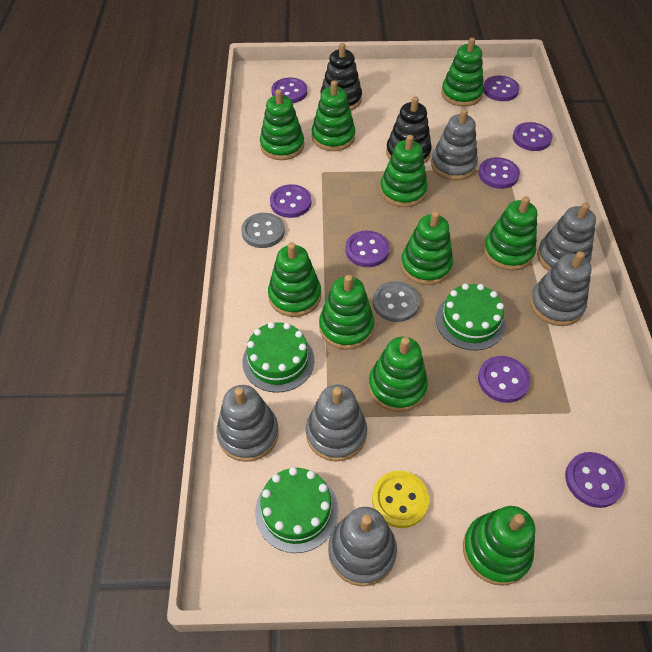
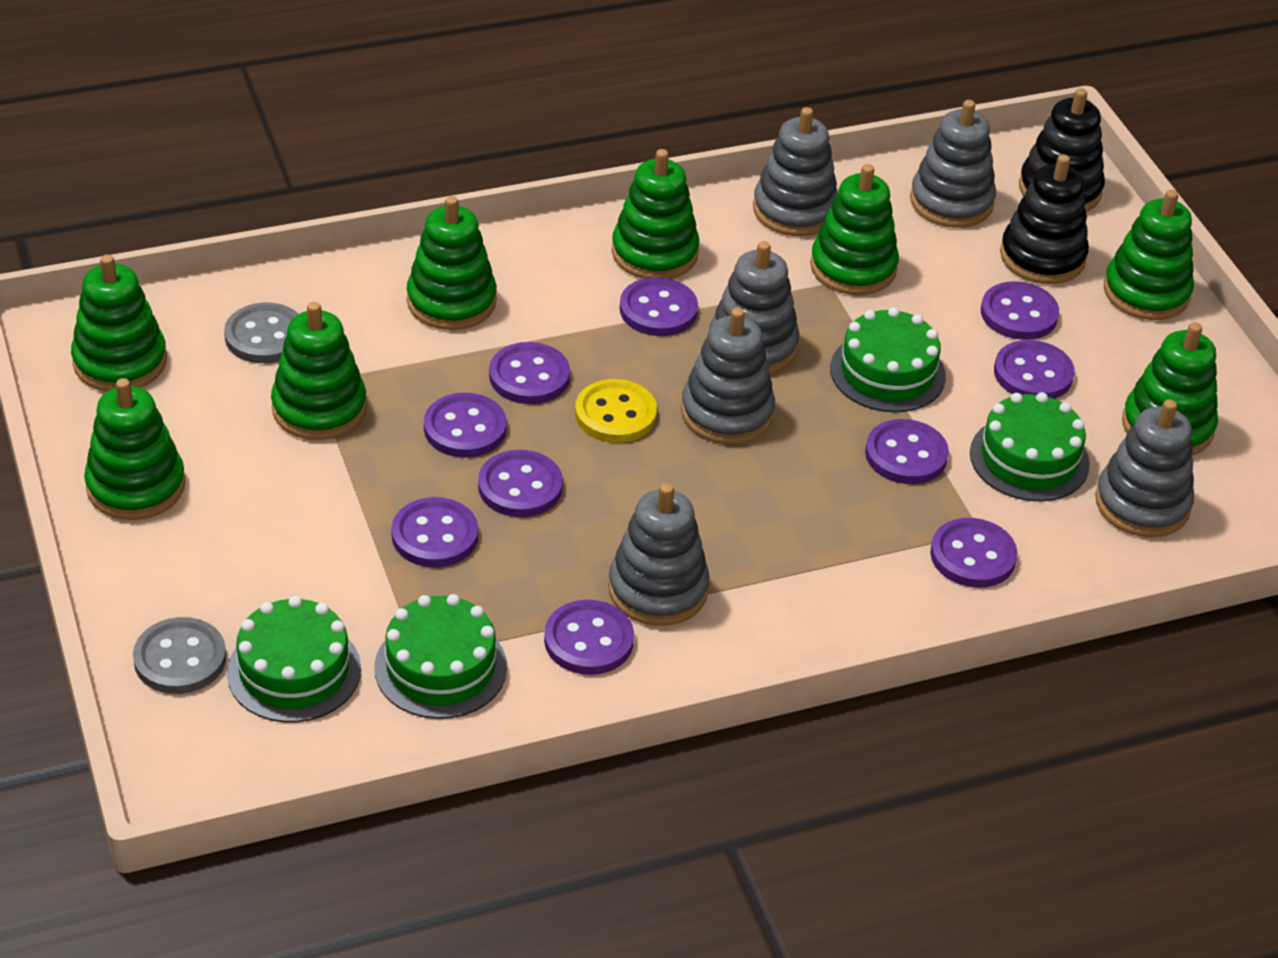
green cake: 3 -> 4
green stacking toy: 10 -> 8
purple button: 8 -> 10

